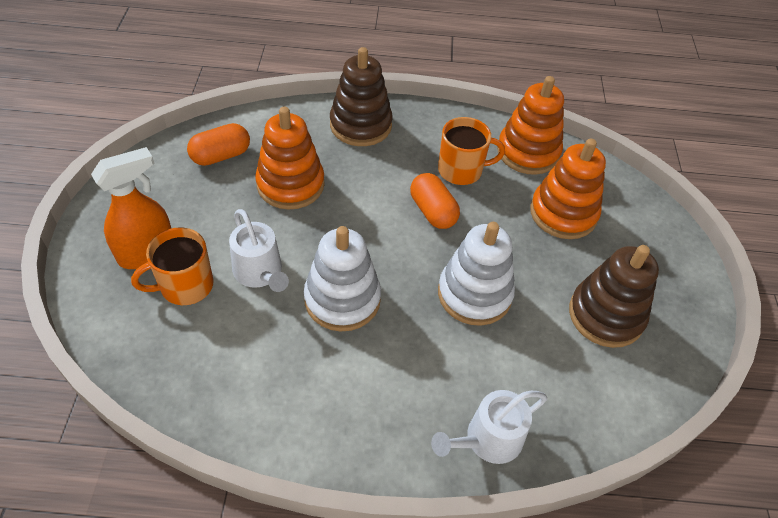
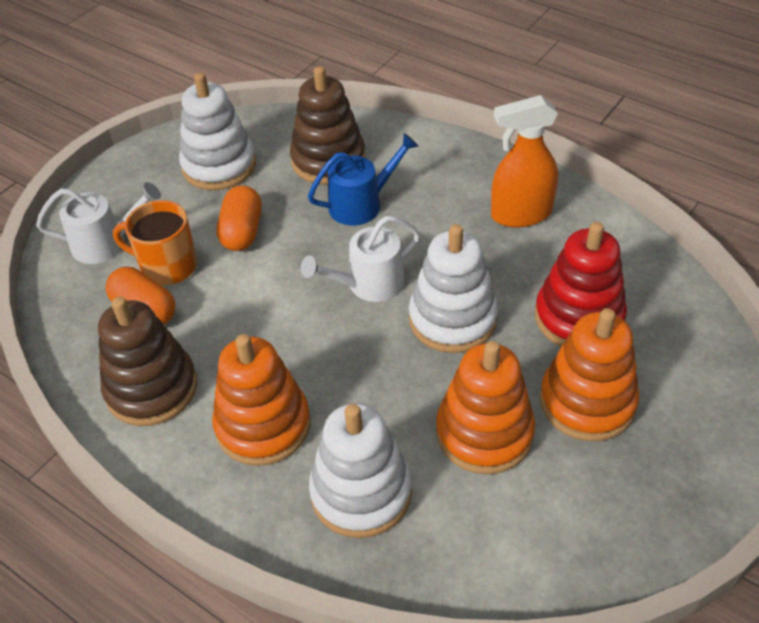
blue watering can: 0 -> 1
orange mug: 2 -> 1
red stacking toy: 0 -> 1
white stacking toy: 2 -> 3

